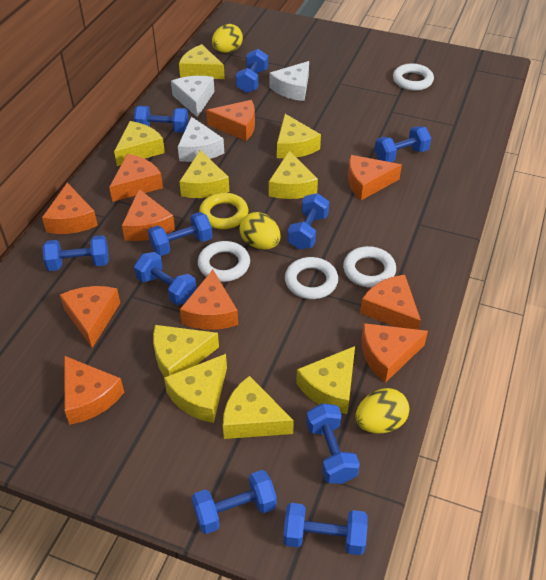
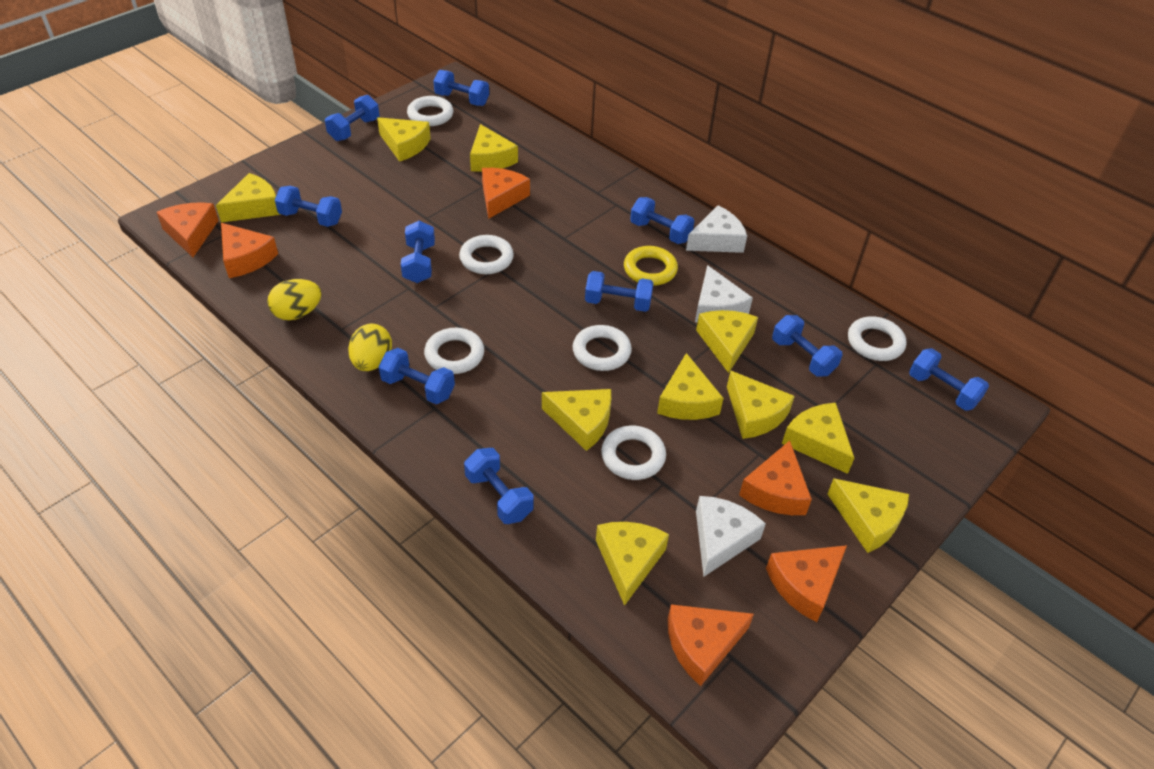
orange cheese: 10 -> 6
white ring: 4 -> 6
yellow cheese: 9 -> 10
yellow egg: 3 -> 2

